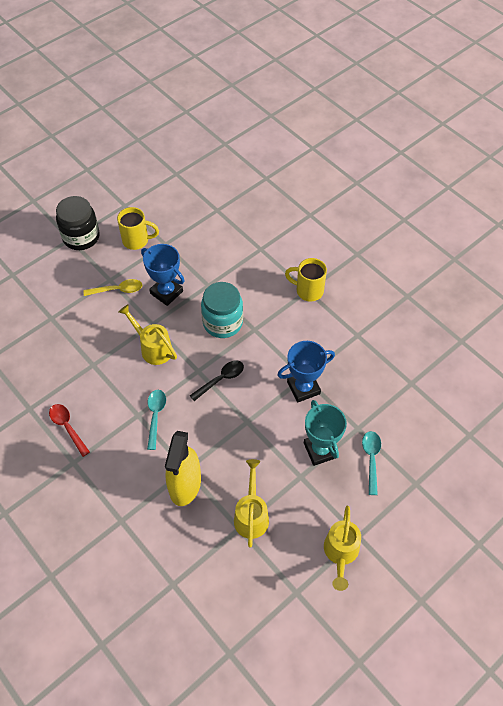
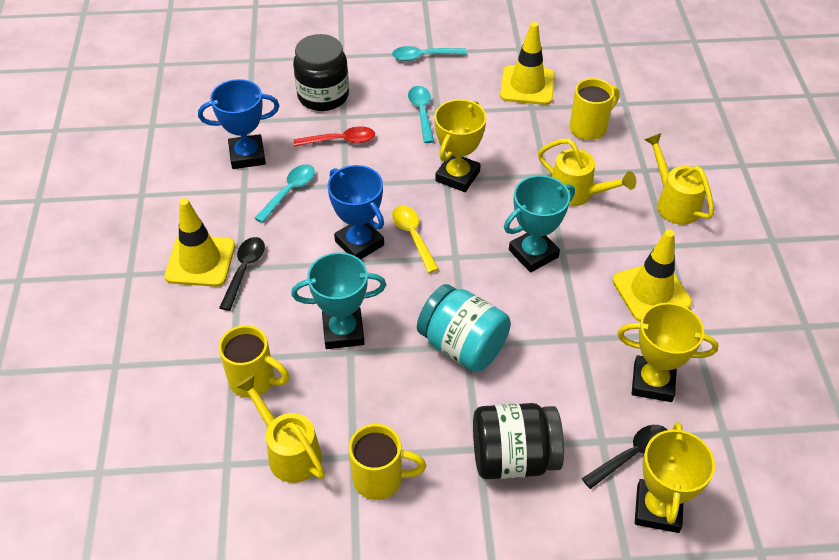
black jar: 1 -> 2
black spoon: 1 -> 2
turquoise spoon: 2 -> 3
turquoise trophy: 1 -> 2
yellow mug: 2 -> 3
yellow spray bottle: 1 -> 0
yellow traffic cone: 0 -> 3
yellow trophy: 0 -> 3

